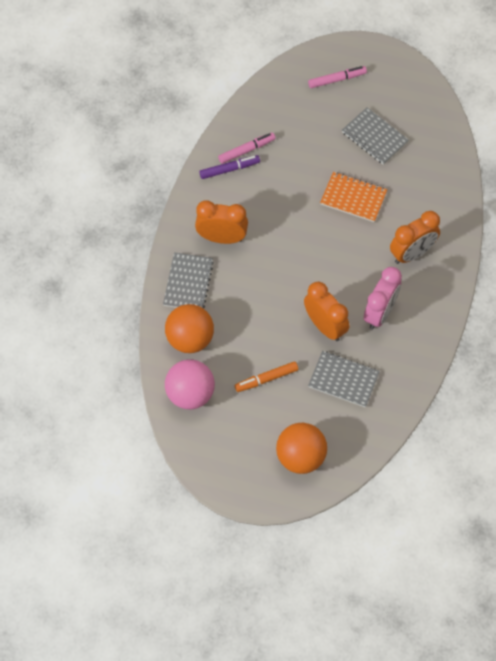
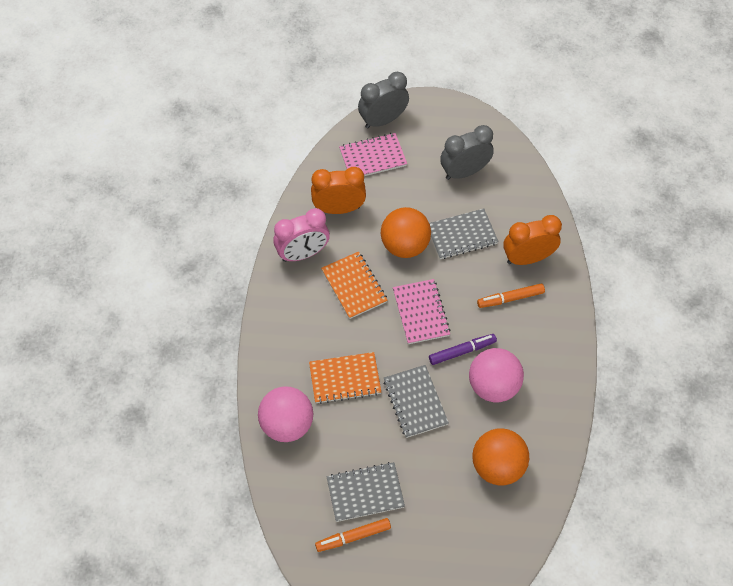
grey clock: 0 -> 2
orange clock: 3 -> 2
orange marker: 1 -> 2
orange notebook: 1 -> 2
pink ball: 1 -> 2
pink marker: 2 -> 0
pink notebook: 0 -> 2

